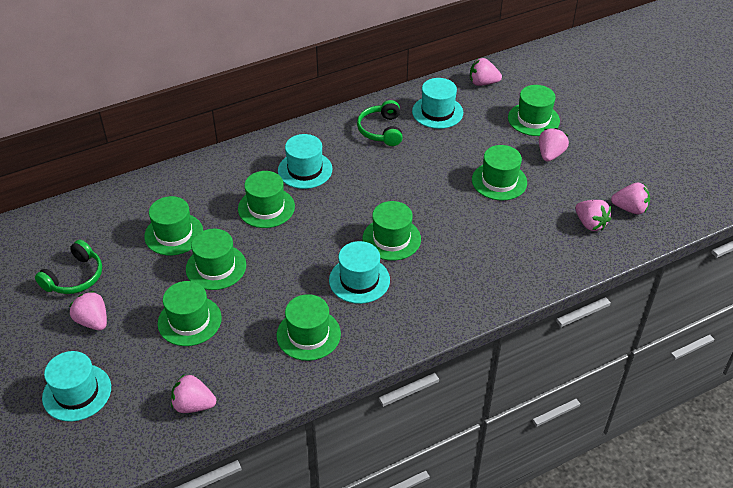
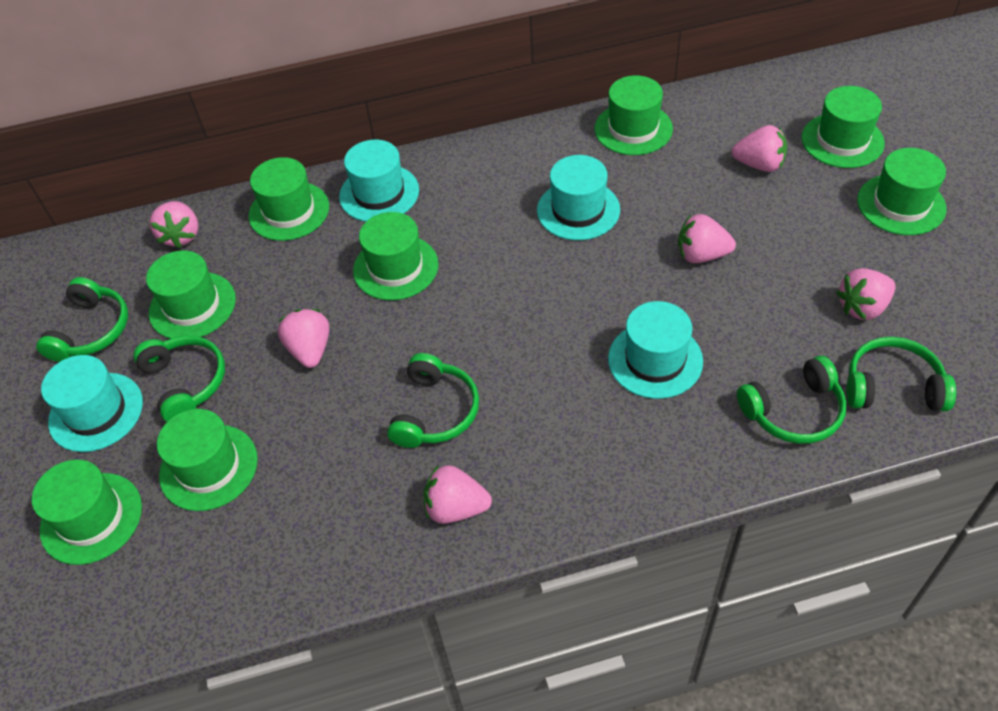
green headphones: 2 -> 5

